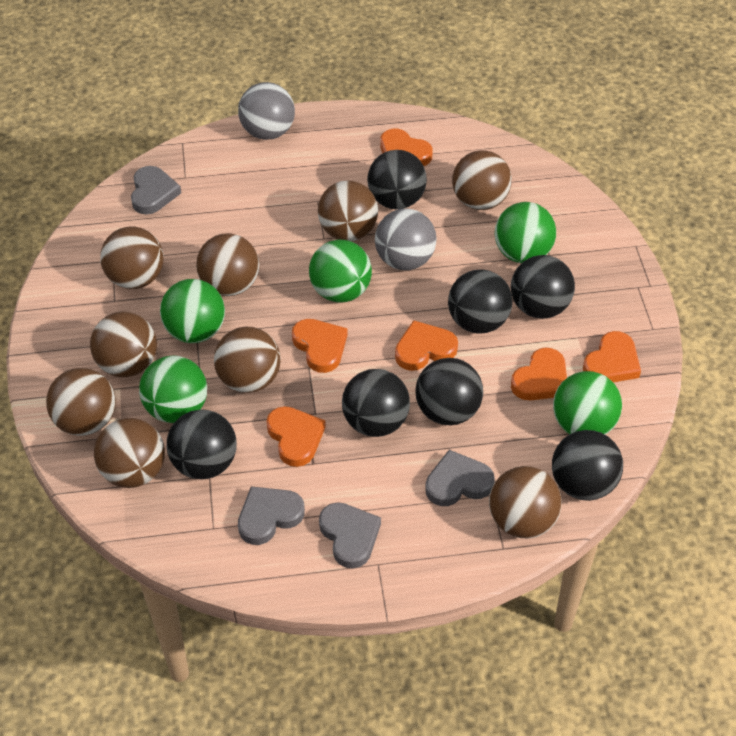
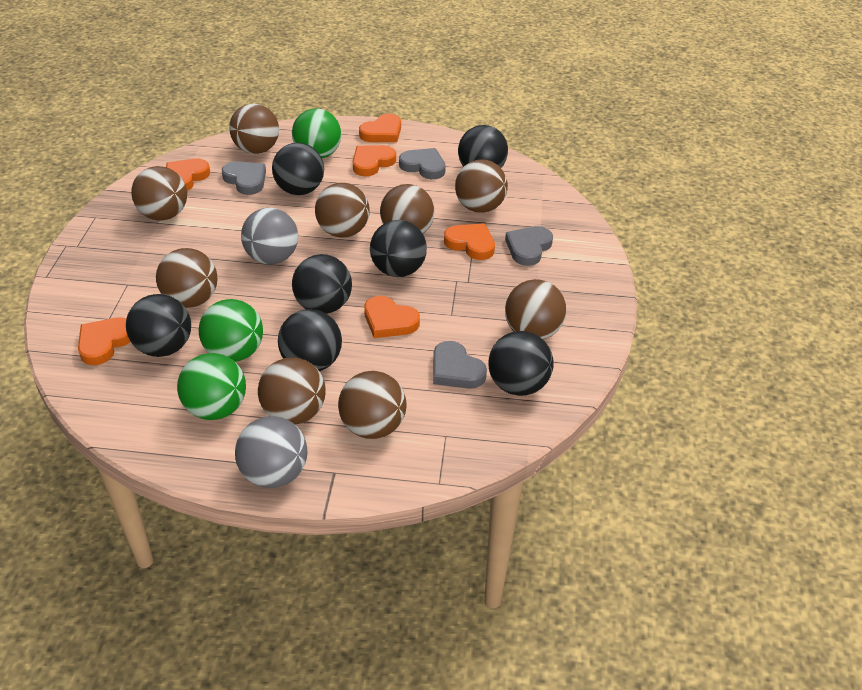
green ball: 5 -> 3

